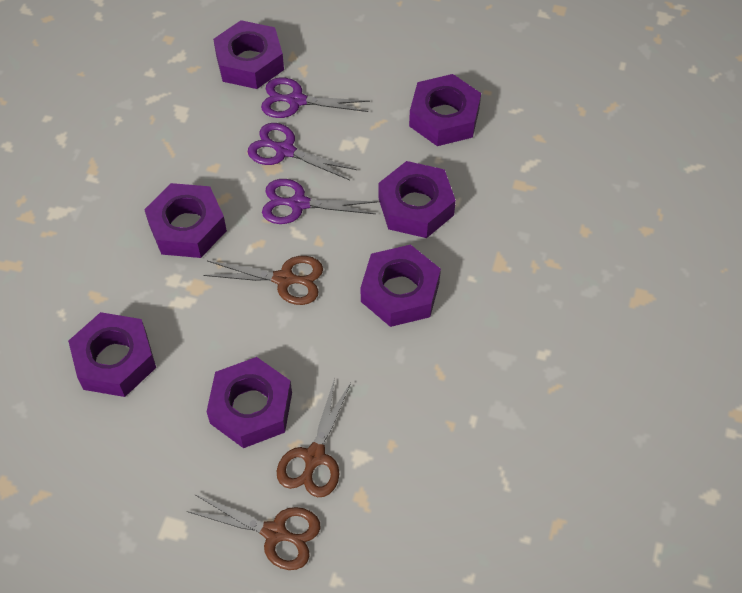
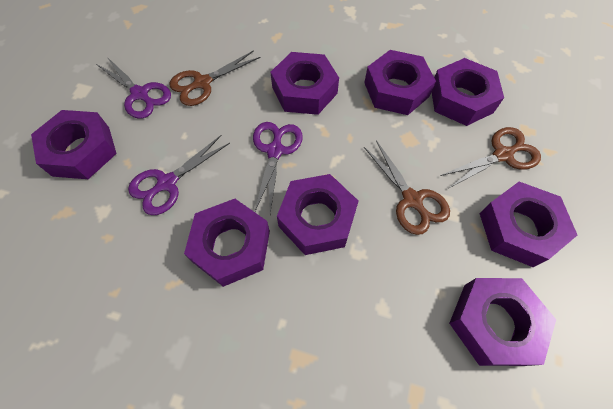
purple nut: 7 -> 8

